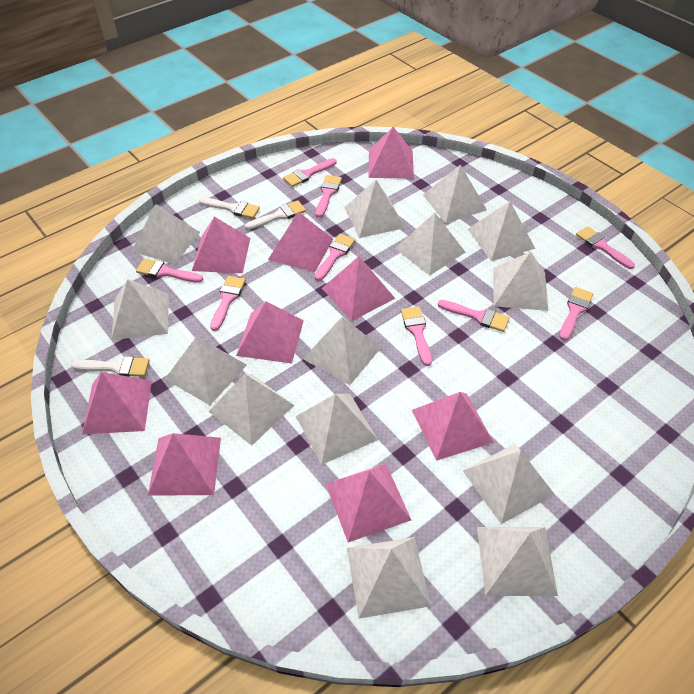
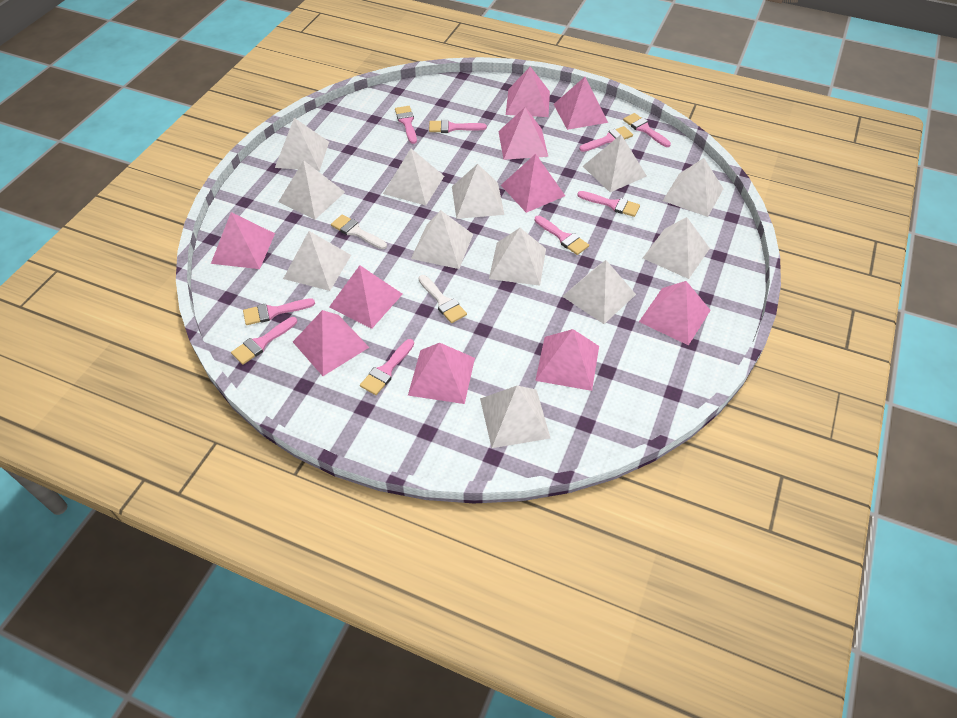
pink pyramid: 9 -> 10
white brush: 3 -> 2
white pyramid: 14 -> 12

